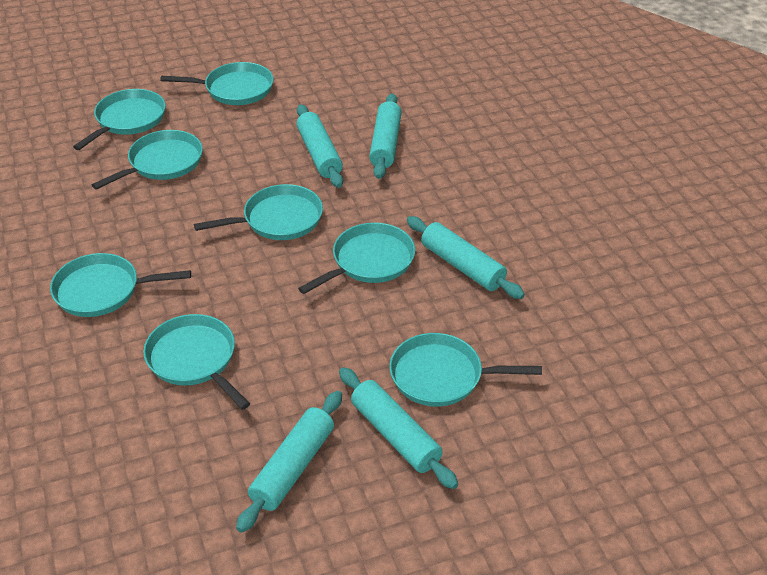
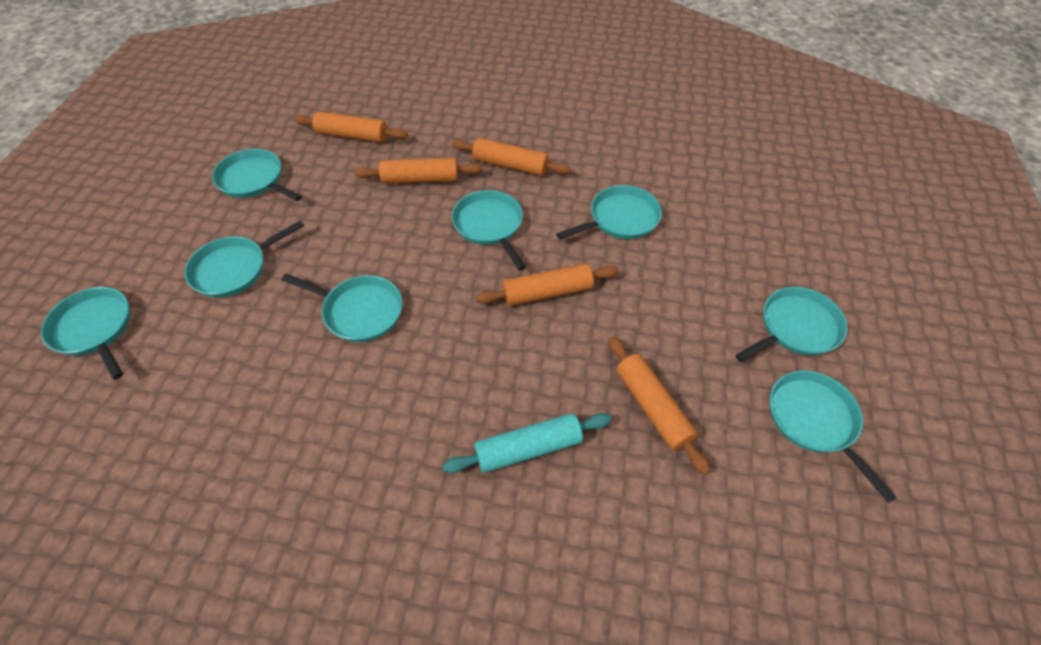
orange rolling pin: 0 -> 5
turquoise rolling pin: 5 -> 1

